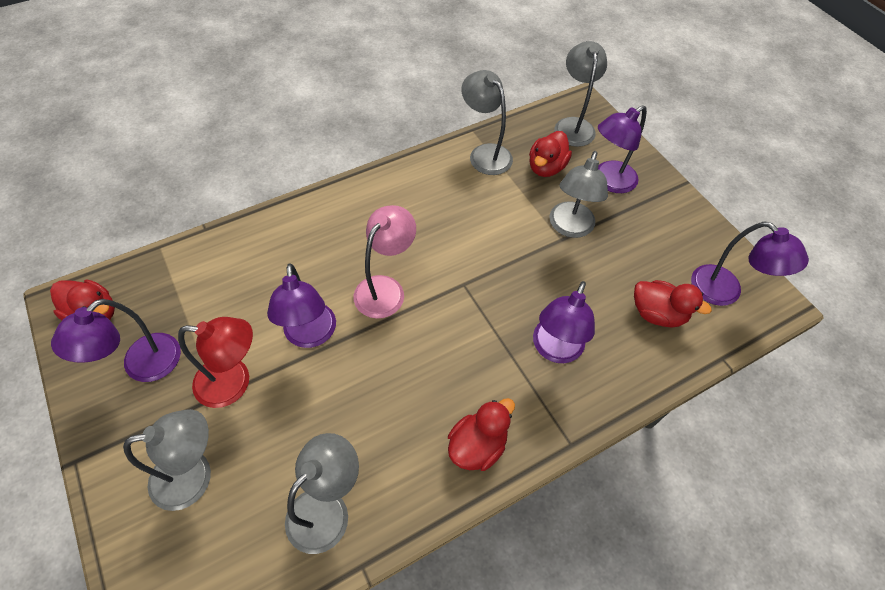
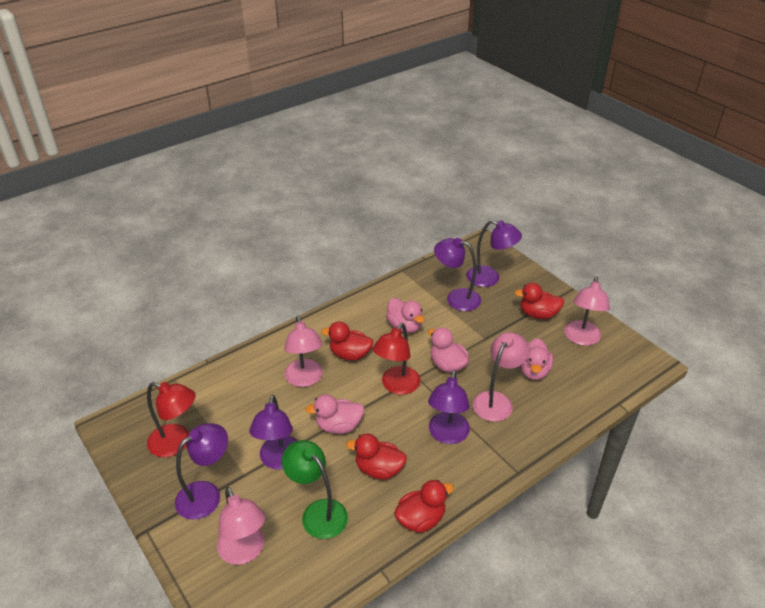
green lamp: 0 -> 1
grey lamp: 5 -> 0
pink duck: 0 -> 4
pink lamp: 1 -> 4
red lamp: 1 -> 2

